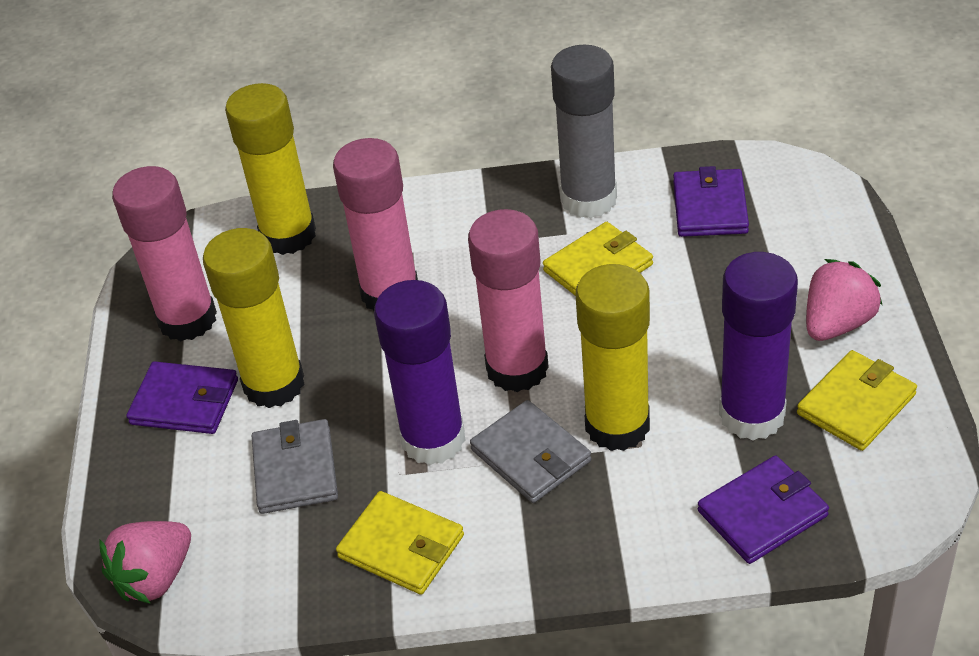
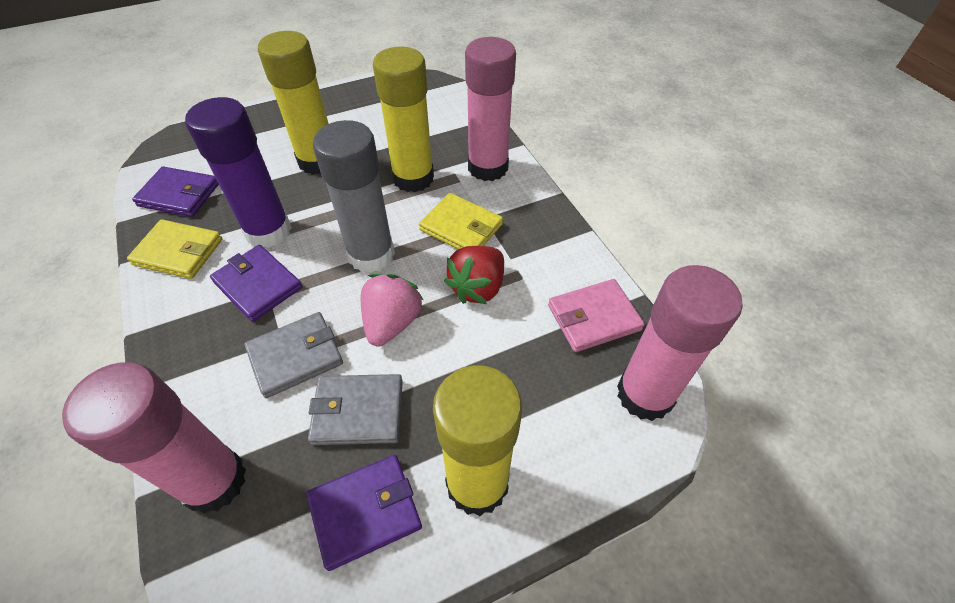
pink strawberry: 2 -> 1
pink wallet: 0 -> 1
purple glue stick: 2 -> 1
red strawberry: 0 -> 1
yellow wallet: 3 -> 2

